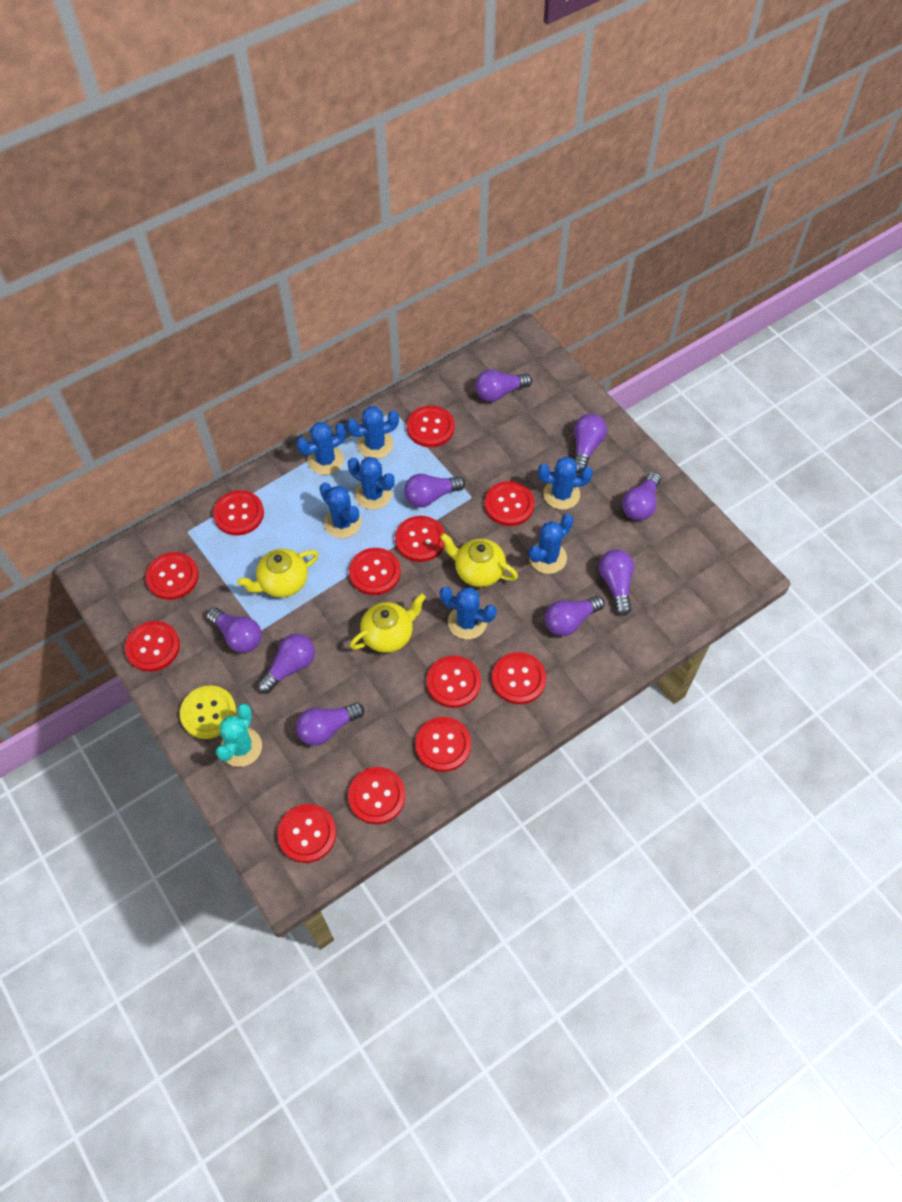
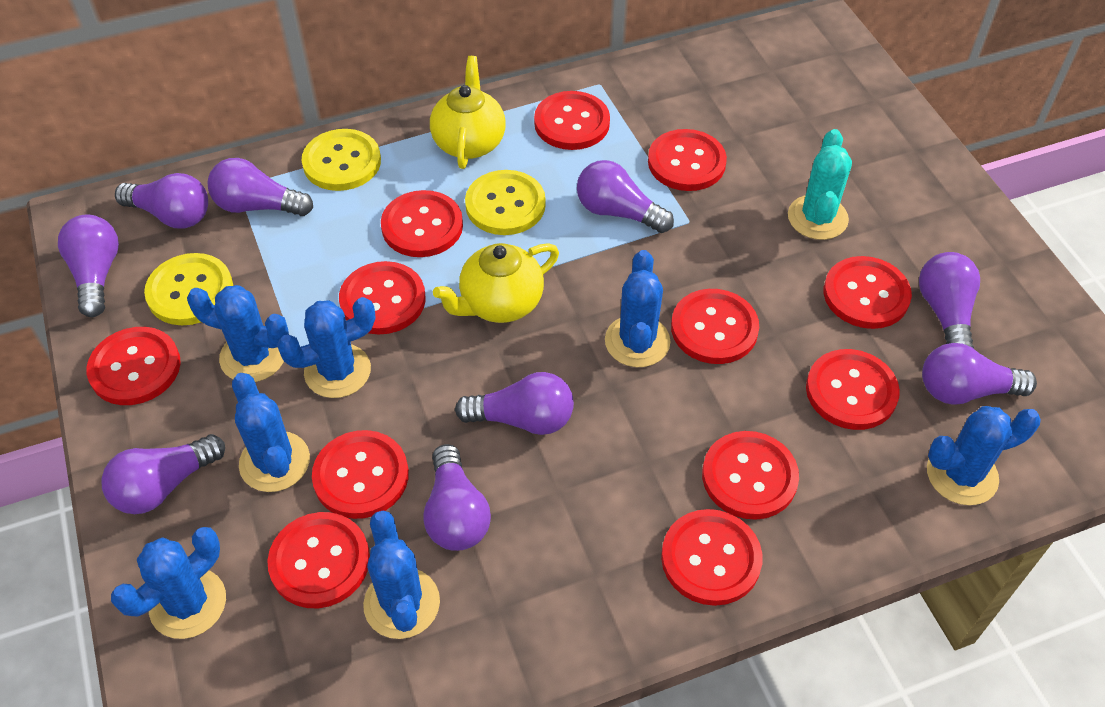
yellow button: 1 -> 3
yellow teapot: 3 -> 2

